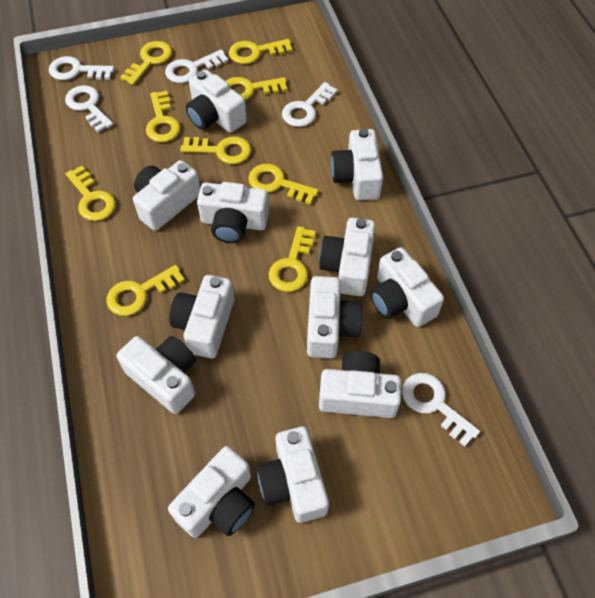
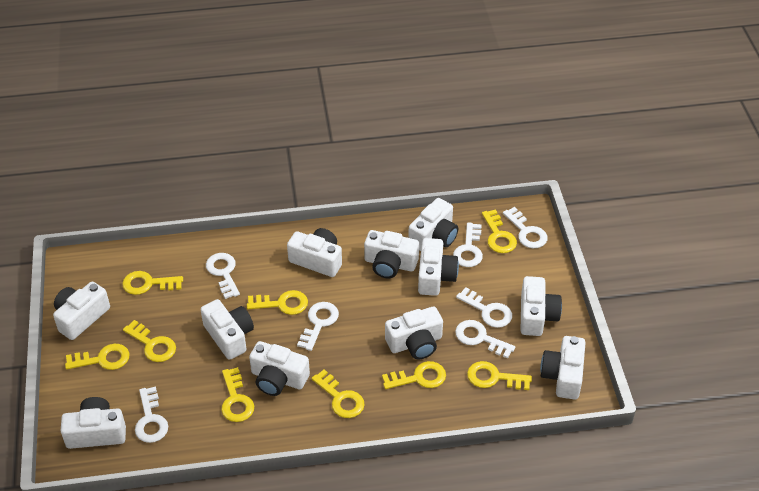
white camera: 12 -> 11
white key: 5 -> 7

